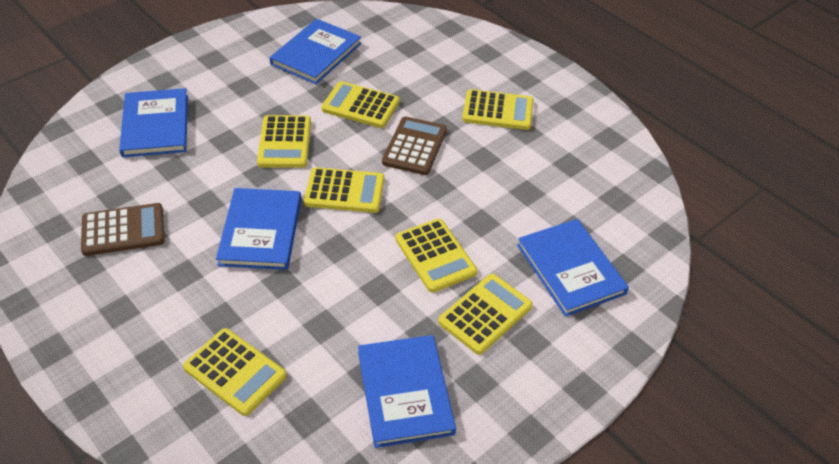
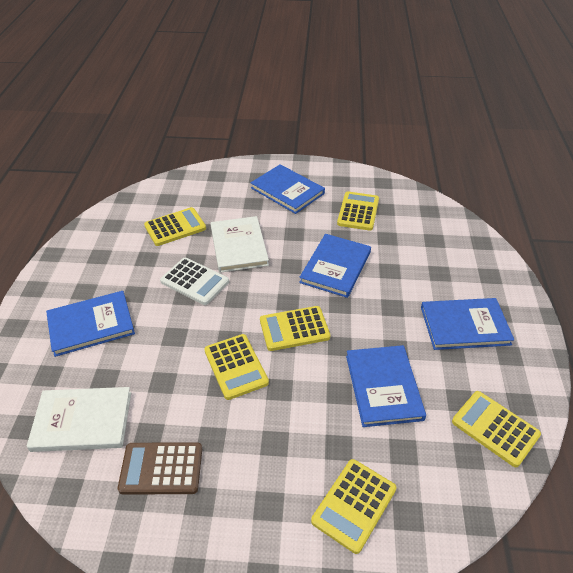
brown calculator: 2 -> 1
white book: 0 -> 2
white calculator: 0 -> 1
yellow calculator: 7 -> 6

